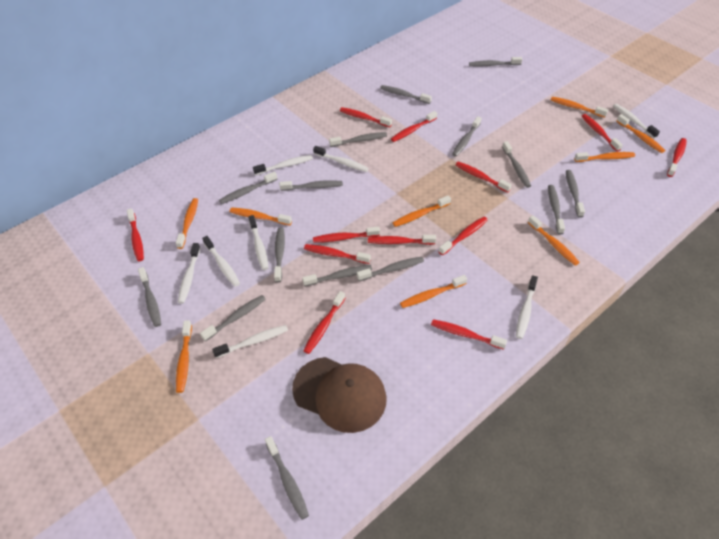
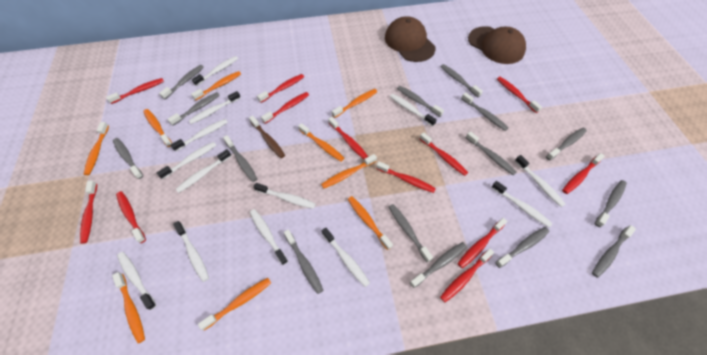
brown cap: 1 -> 2
brown toothbrush: 0 -> 1
white toothbrush: 8 -> 13

